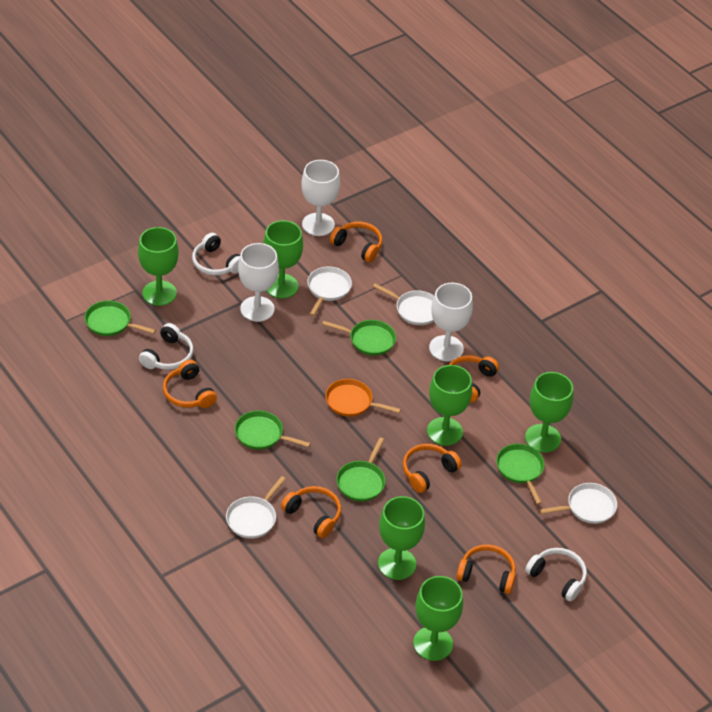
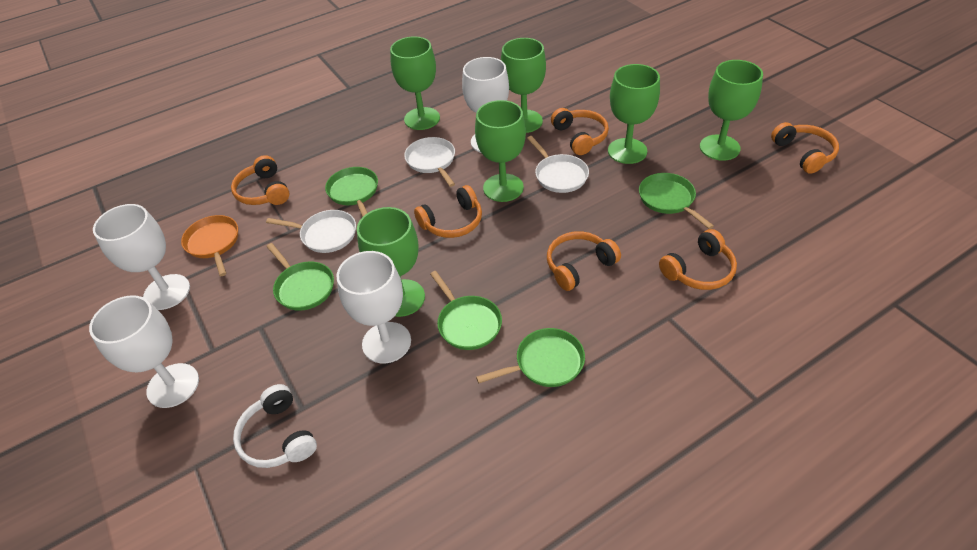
white goblet: 3 -> 4
white headphones: 3 -> 1
white pan: 4 -> 3

